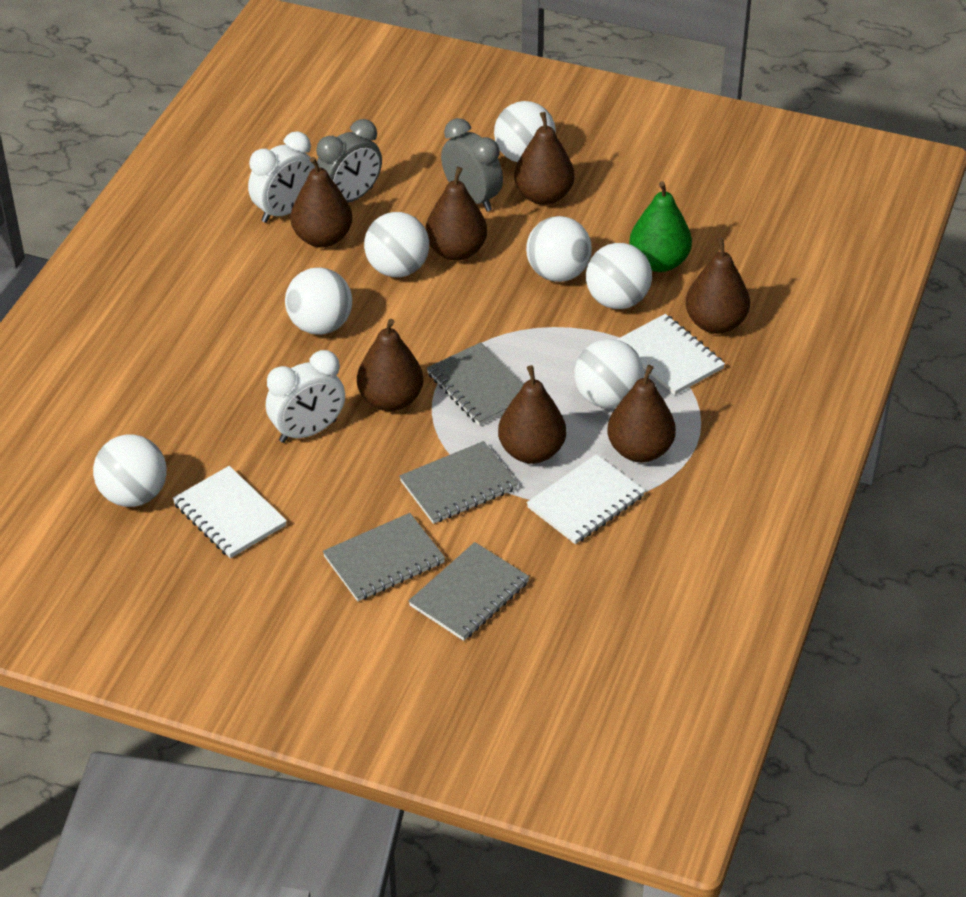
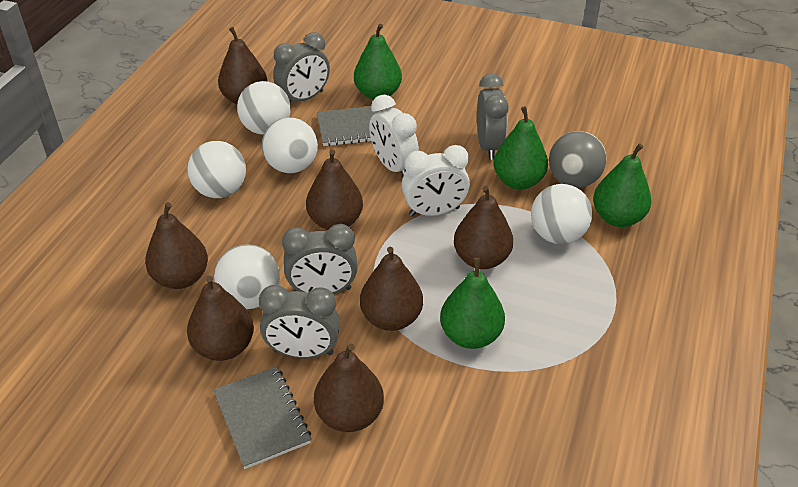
green pear: 1 -> 4
grey ball: 0 -> 1
grey clock: 2 -> 4
grey notebook: 4 -> 2
white ball: 7 -> 5
white notebook: 3 -> 0

